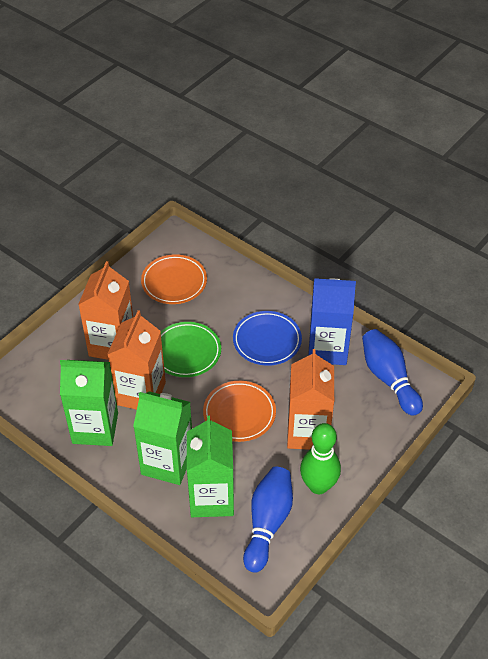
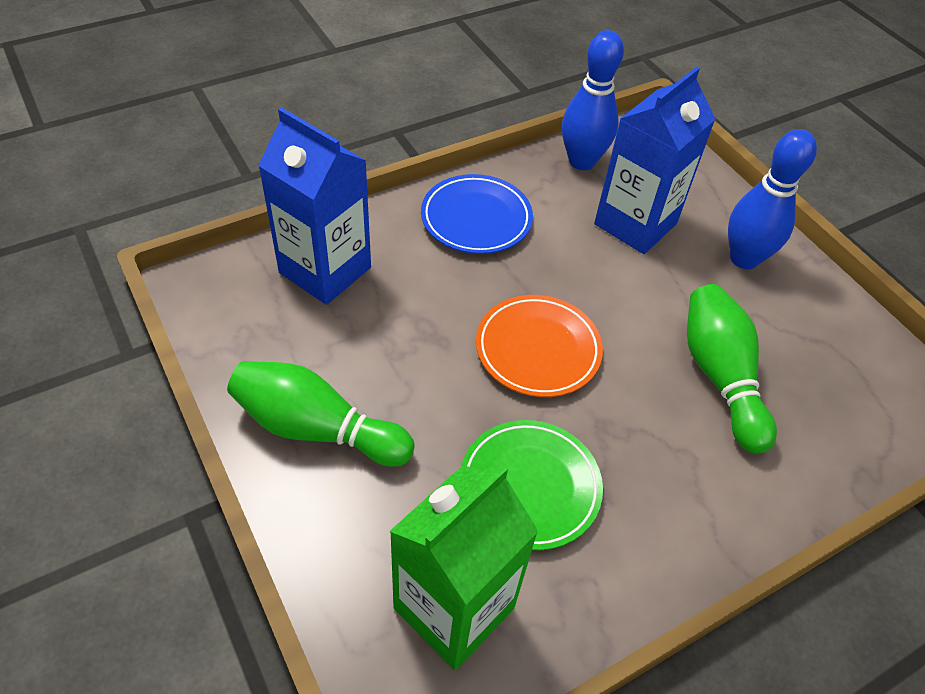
blue carton: 1 -> 2
green bowling pin: 1 -> 2
green carton: 3 -> 1
orange carton: 3 -> 0
orange plate: 2 -> 1

